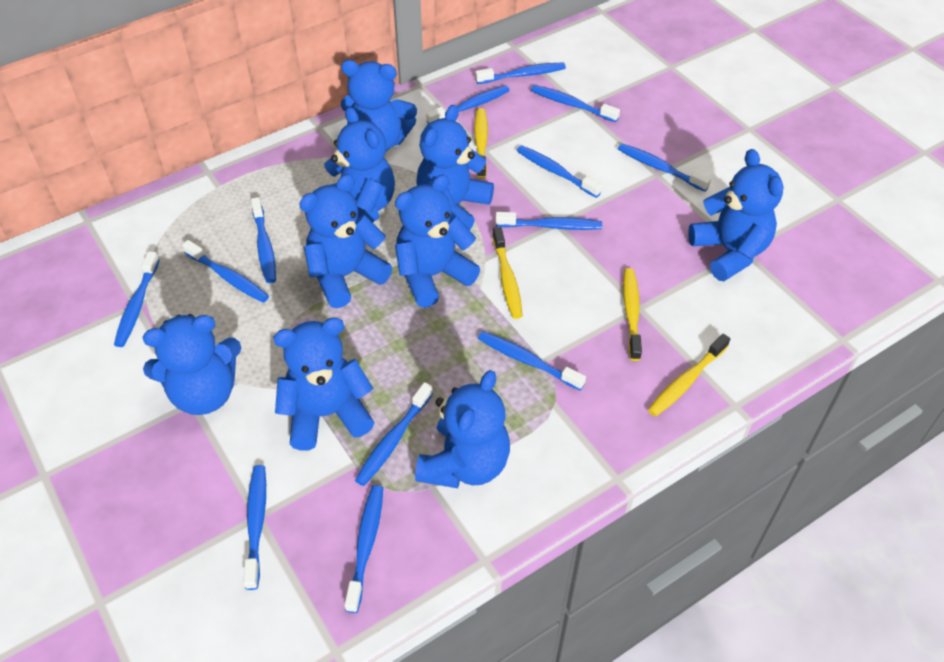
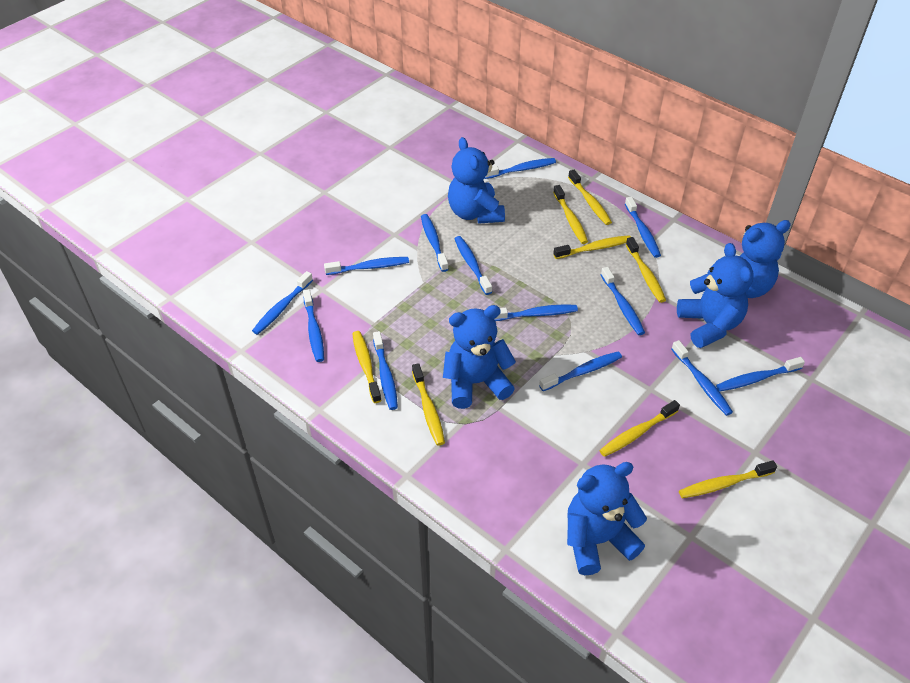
blue teddy bear: 9 -> 5
yellow toothbrush: 4 -> 8

